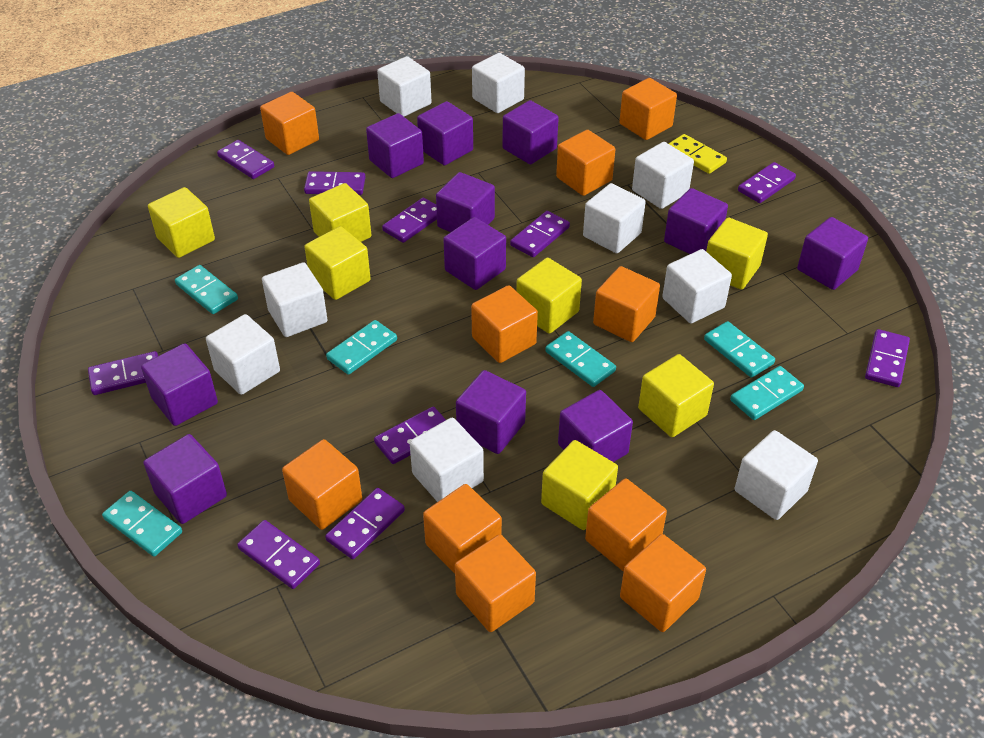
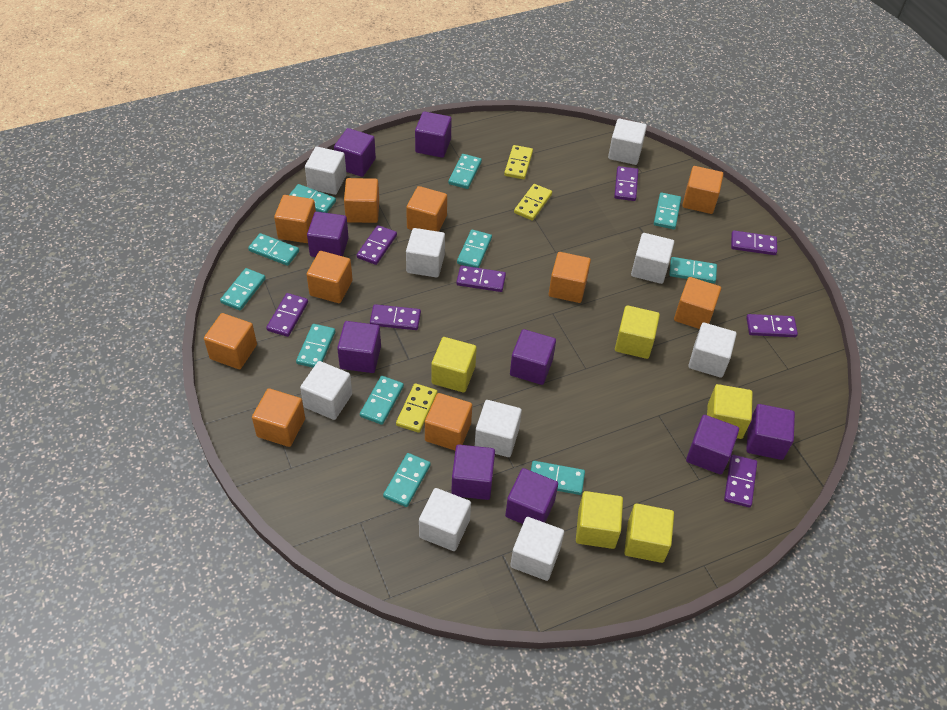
purple cube: 11 -> 9
purple domino: 10 -> 8
turquoise domino: 6 -> 11
yellow cube: 7 -> 5
yellow domino: 1 -> 3

